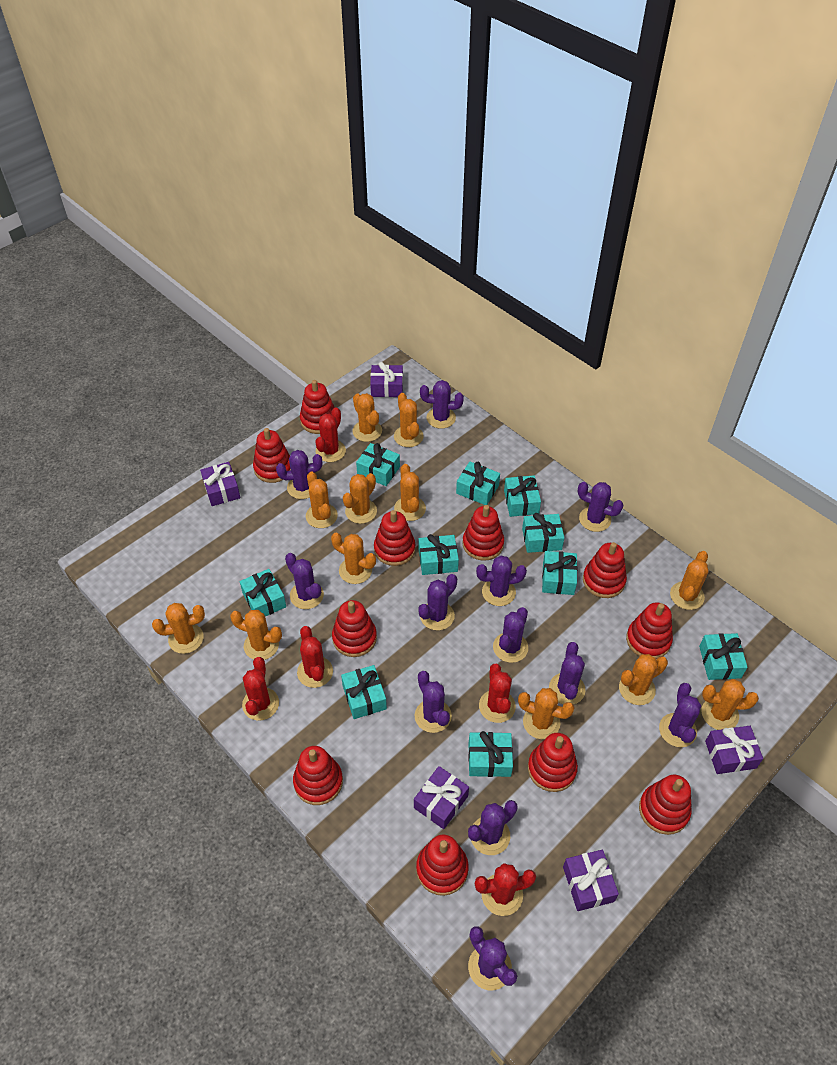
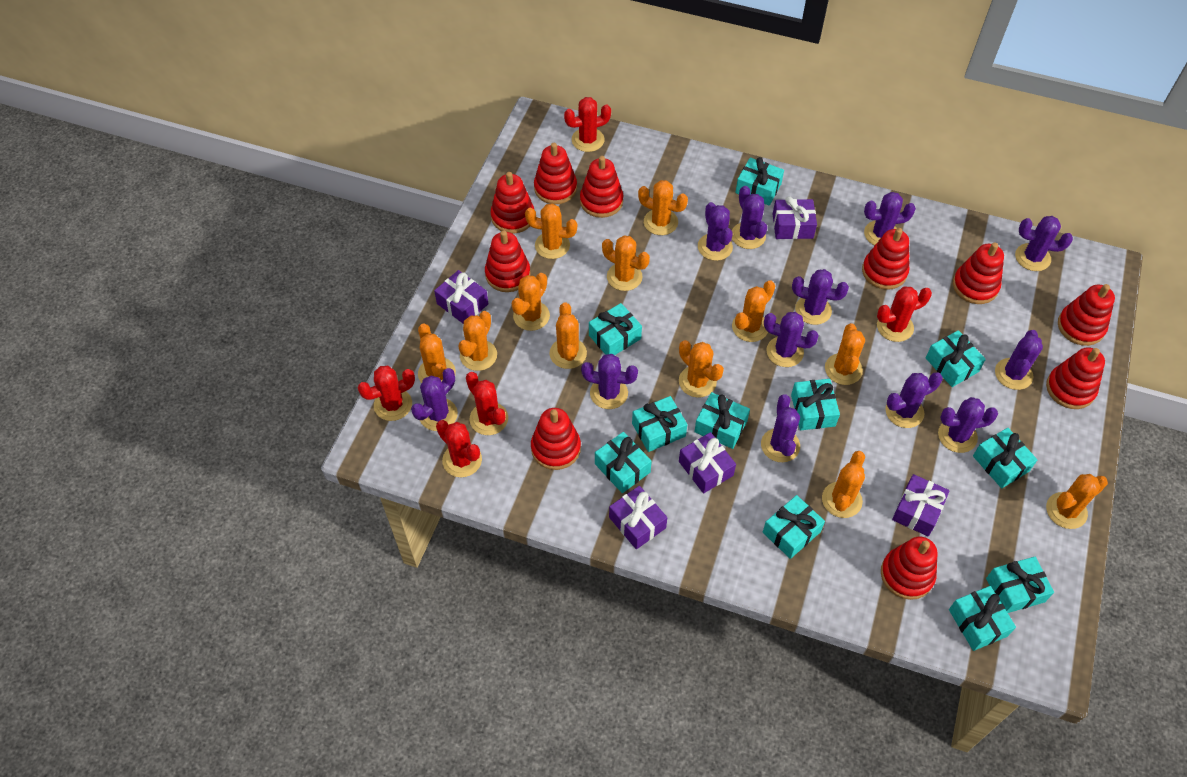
red stacking toy: 11 -> 10
turquoise gift: 10 -> 11

